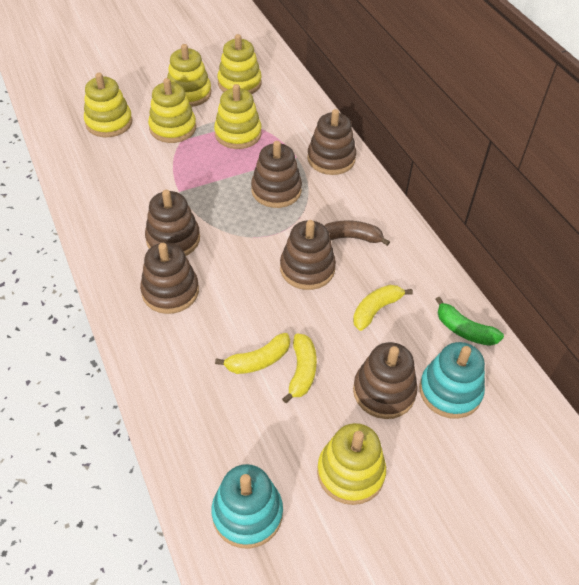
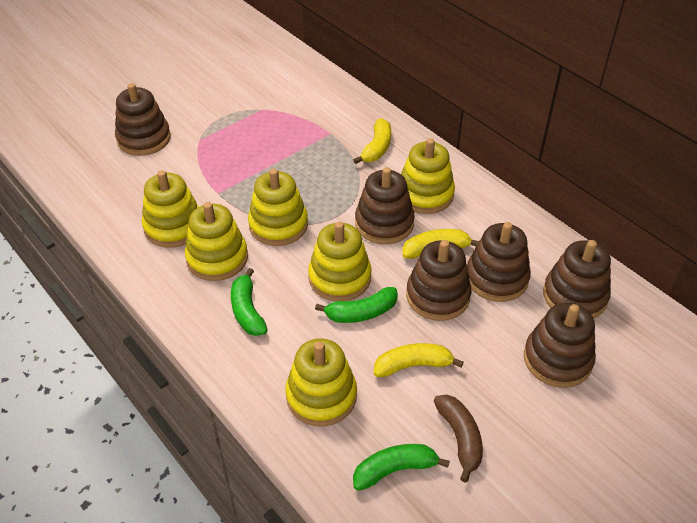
green banana: 1 -> 3
turquoise stacking toy: 2 -> 0

